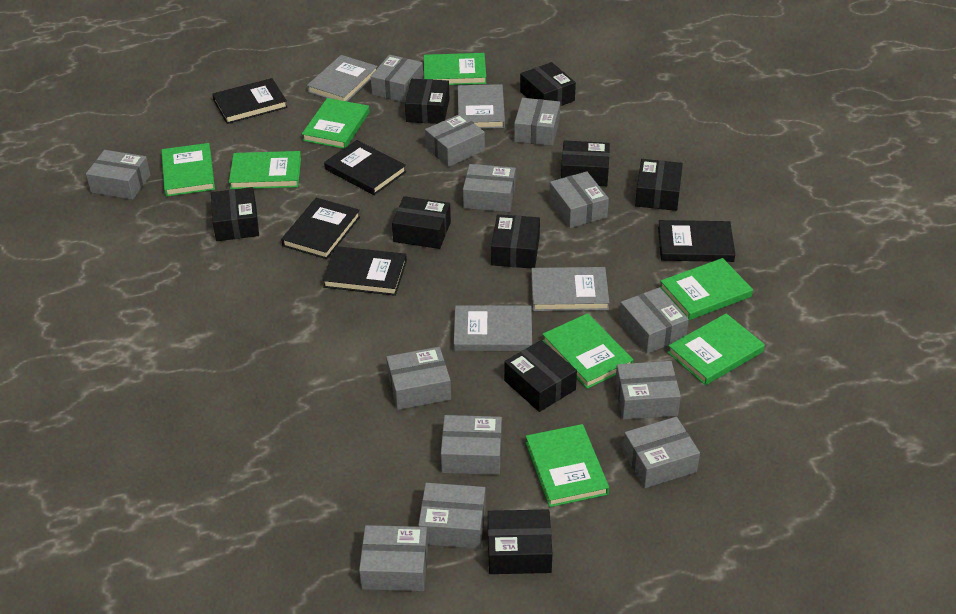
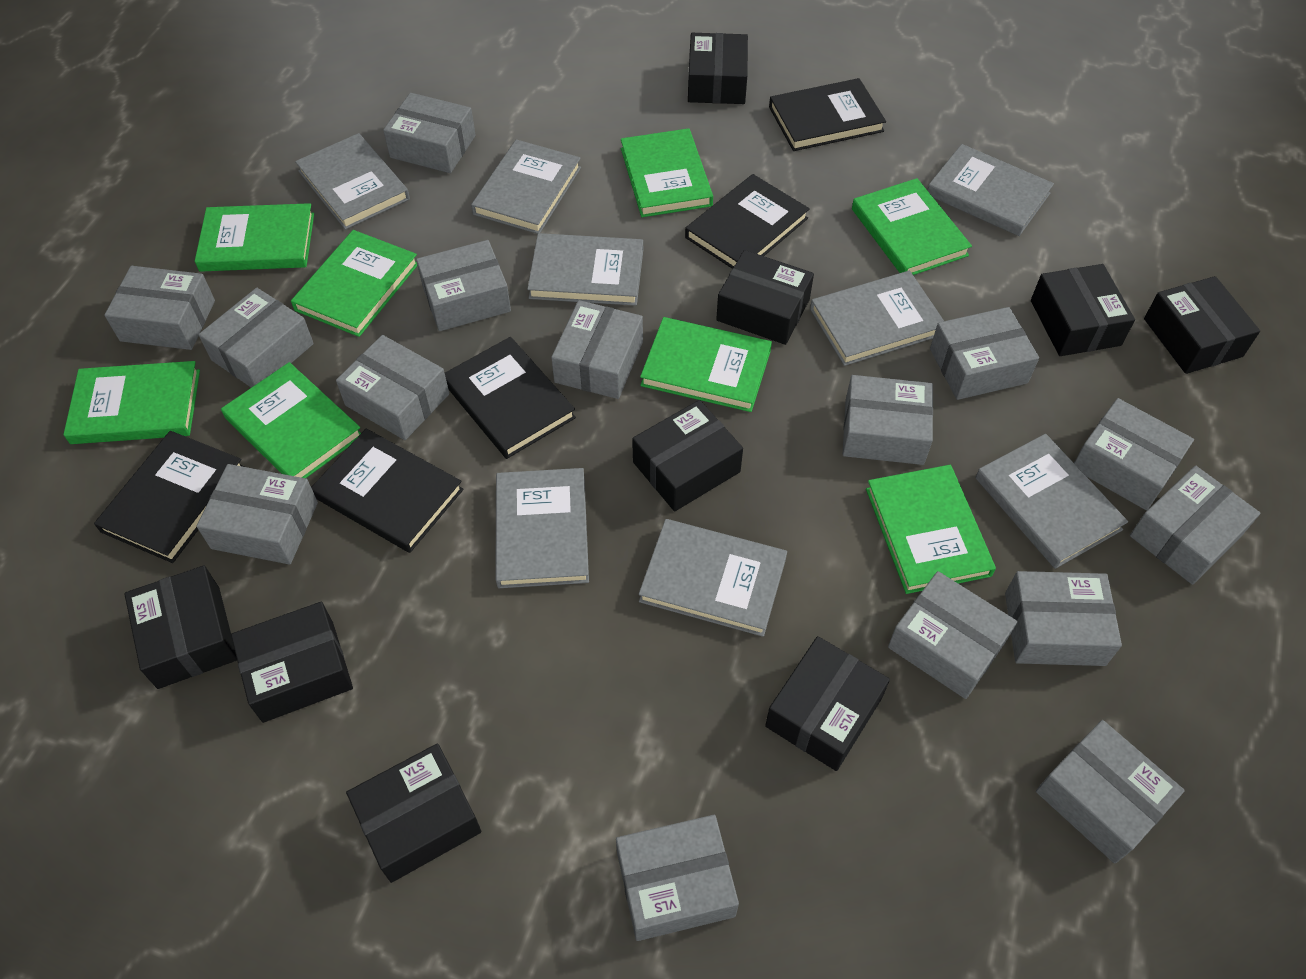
grey book: 4 -> 8
grey box: 13 -> 15

